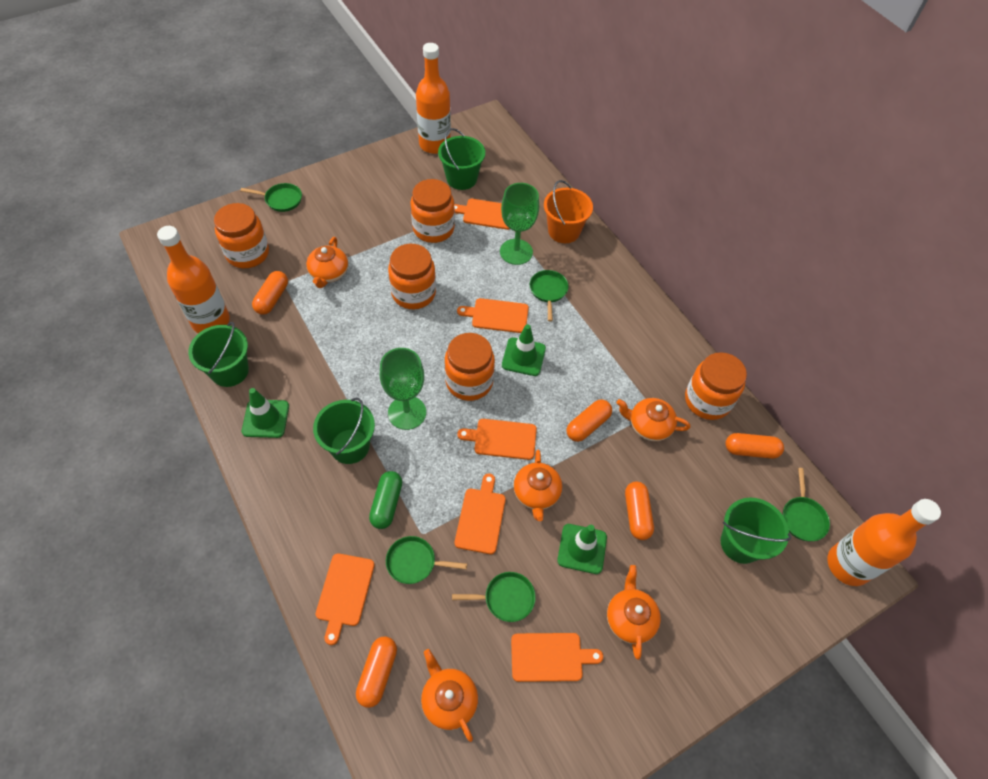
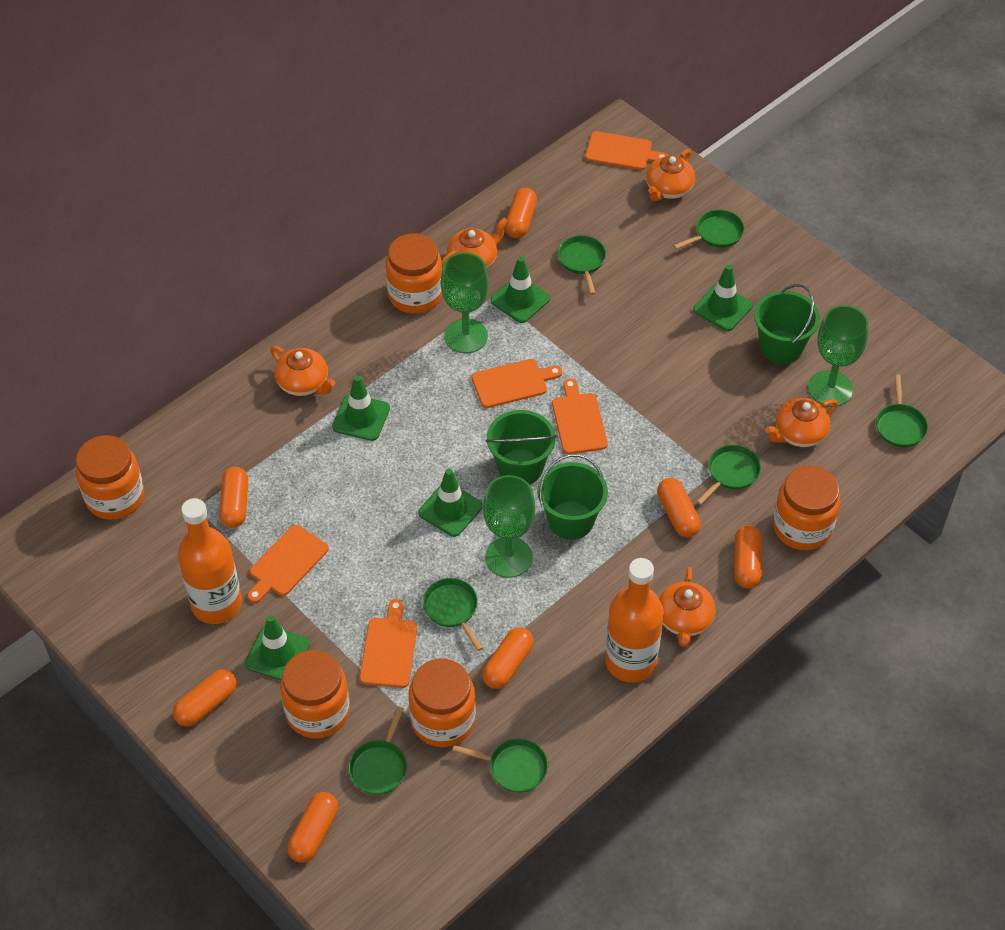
green bucket: 4 -> 3
green capsule: 1 -> 0
green goblet: 2 -> 3
green pan: 5 -> 7
green traffic cone: 3 -> 5
orange bottle: 3 -> 2
orange bucket: 1 -> 0
orange capsule: 5 -> 7
orange cutting board: 6 -> 5

